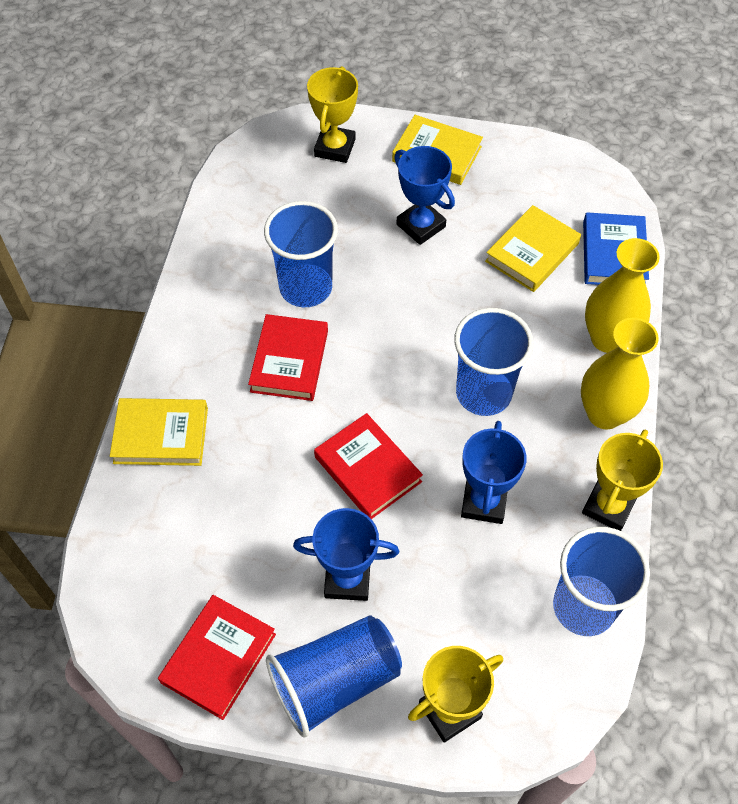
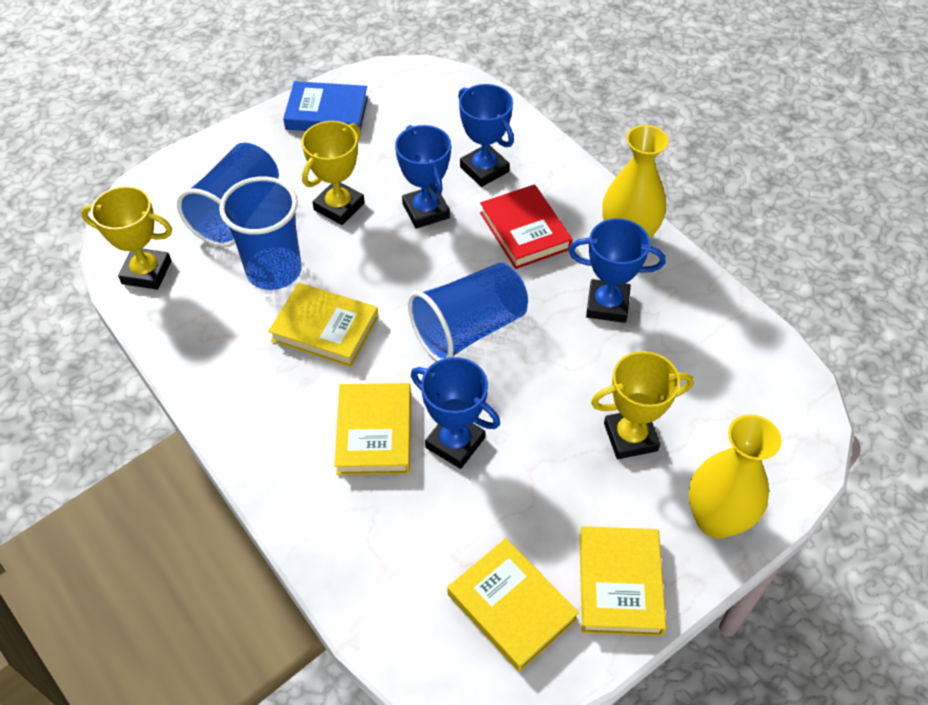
blue cup: 4 -> 3
blue trophy: 3 -> 4
red book: 3 -> 1
yellow book: 3 -> 4

